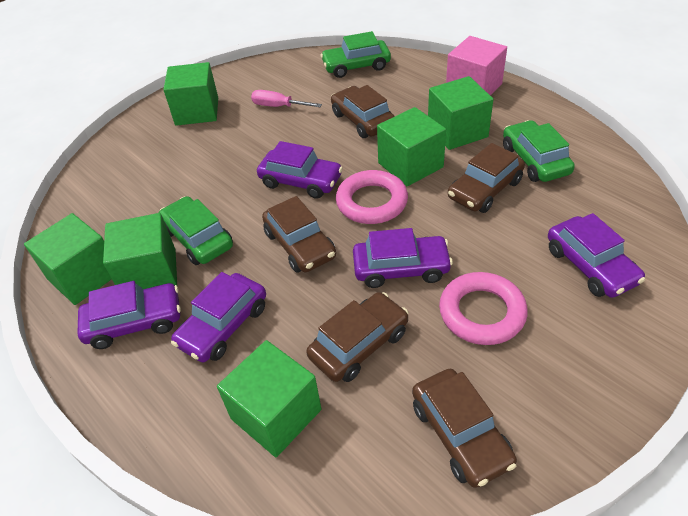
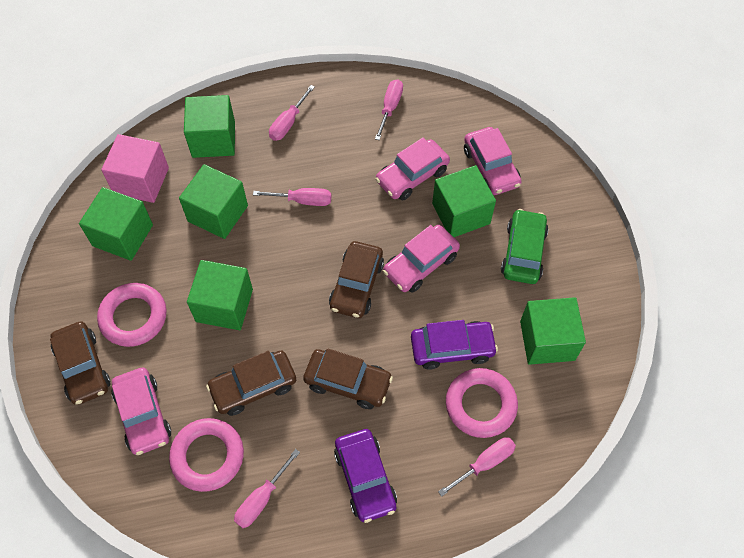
brown car: 5 -> 4
green car: 3 -> 1
pink car: 0 -> 4
pink ring: 2 -> 3
pink screwdriver: 1 -> 5
purple car: 5 -> 2

